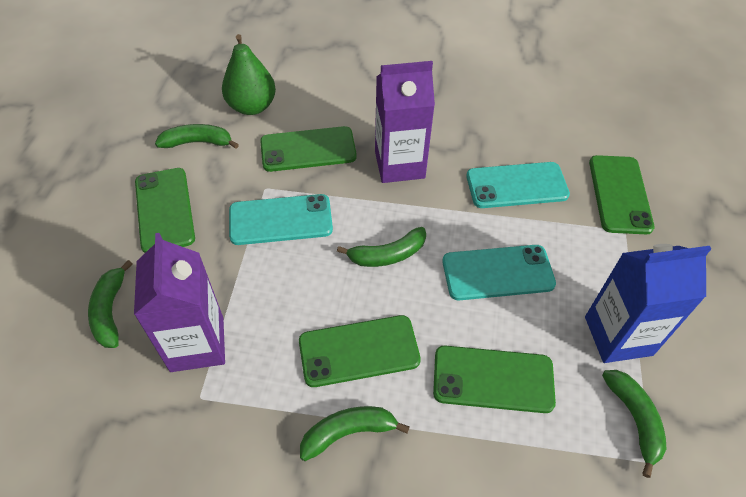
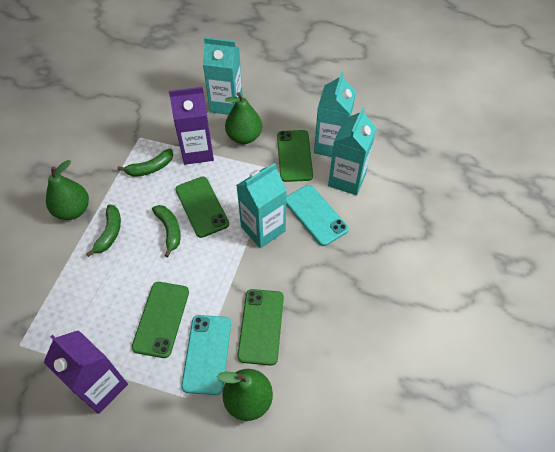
blue carton: 1 -> 0
green banana: 5 -> 3
green pear: 1 -> 3
green phone: 5 -> 4
turquoise carton: 0 -> 4
turquoise phone: 3 -> 2

